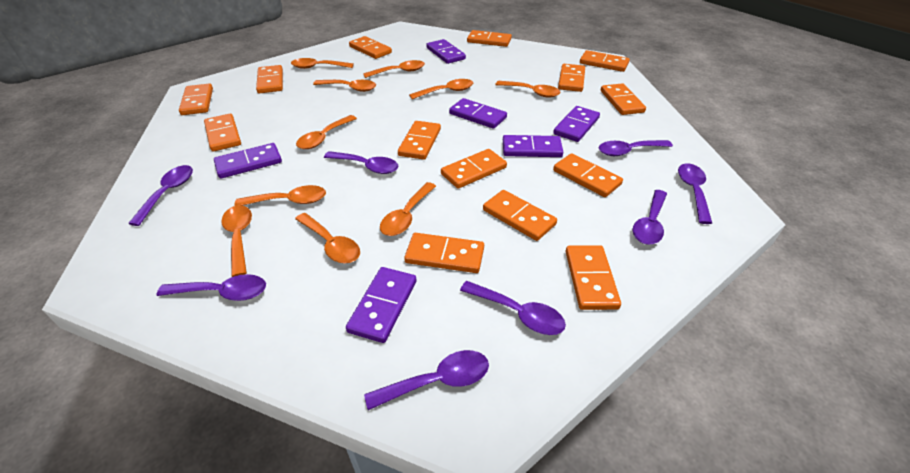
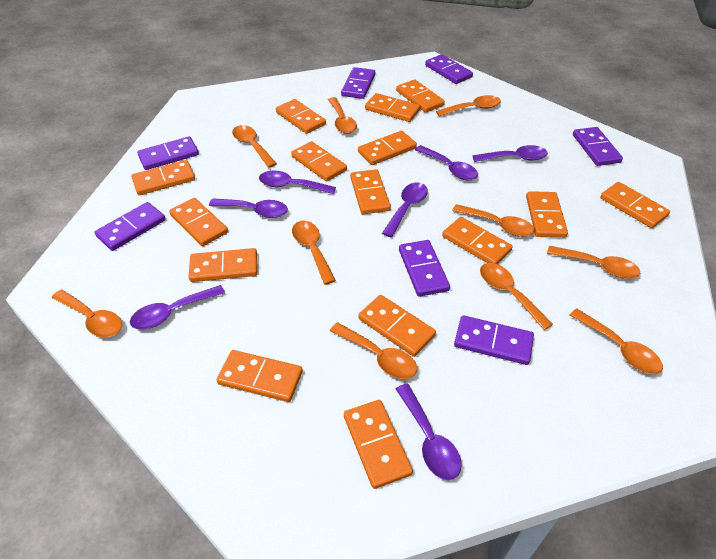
orange domino: 14 -> 15
purple domino: 6 -> 7
purple spoon: 8 -> 7

